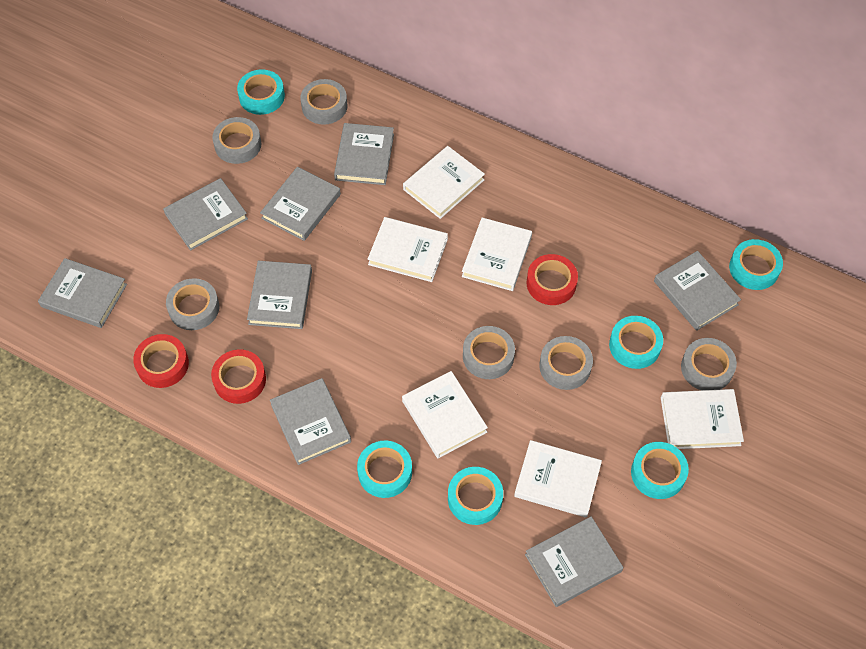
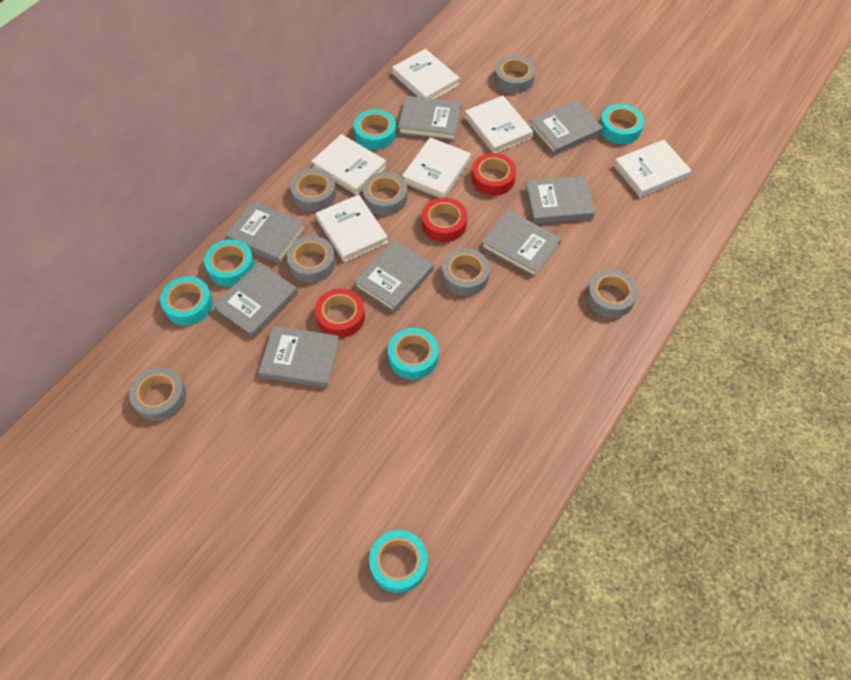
grey tape: 6 -> 7

